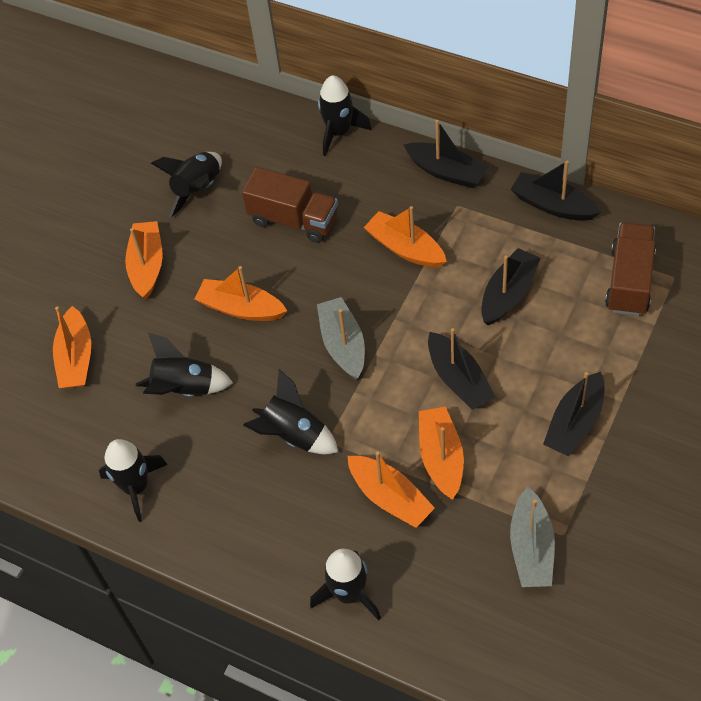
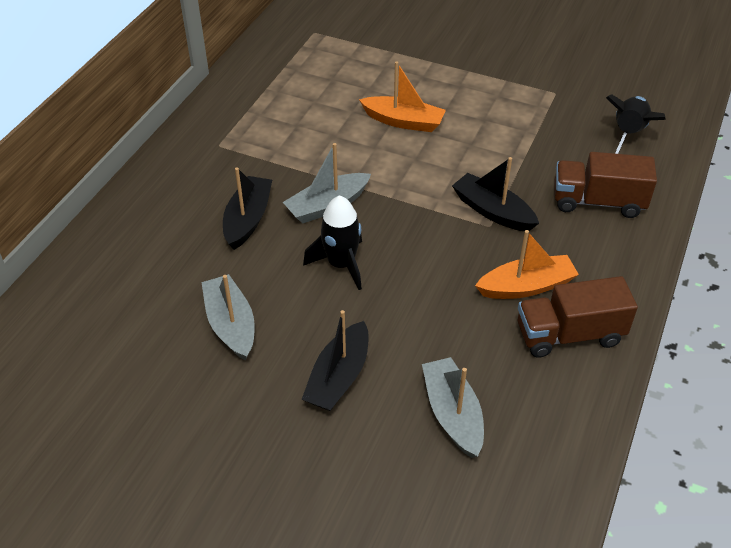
black boat: 5 -> 3
black rocket: 6 -> 2
grey boat: 2 -> 3
orange boat: 6 -> 2

